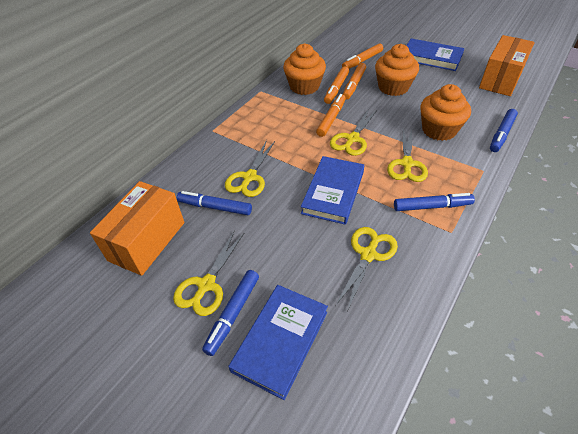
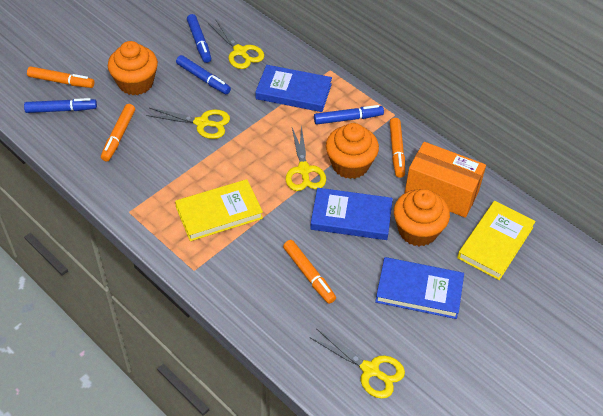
orange box: 2 -> 1
yellow book: 0 -> 2
yellow scissors: 5 -> 4

